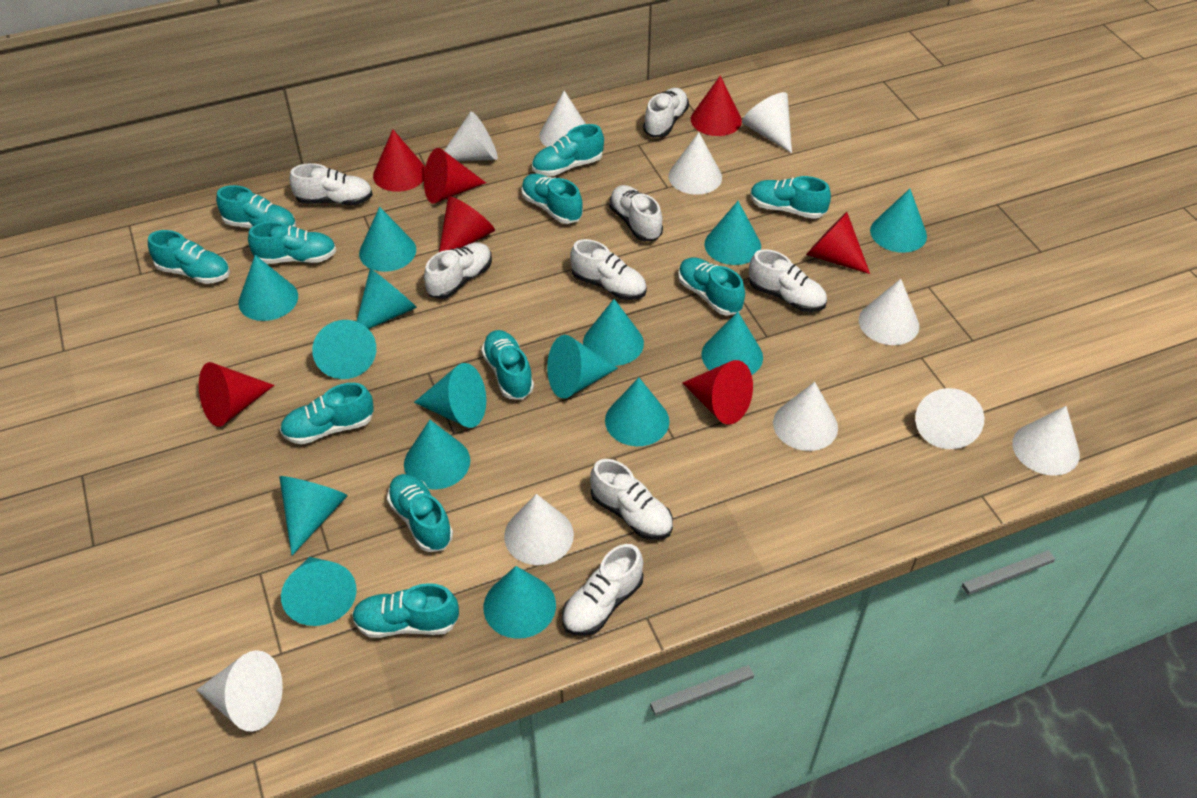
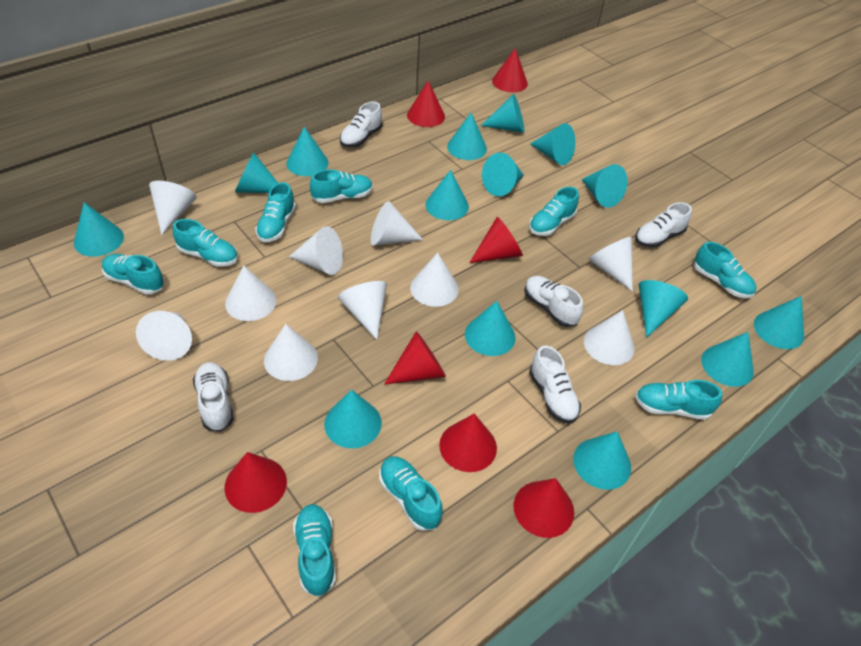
turquoise shoe: 11 -> 9
white shoe: 8 -> 5

